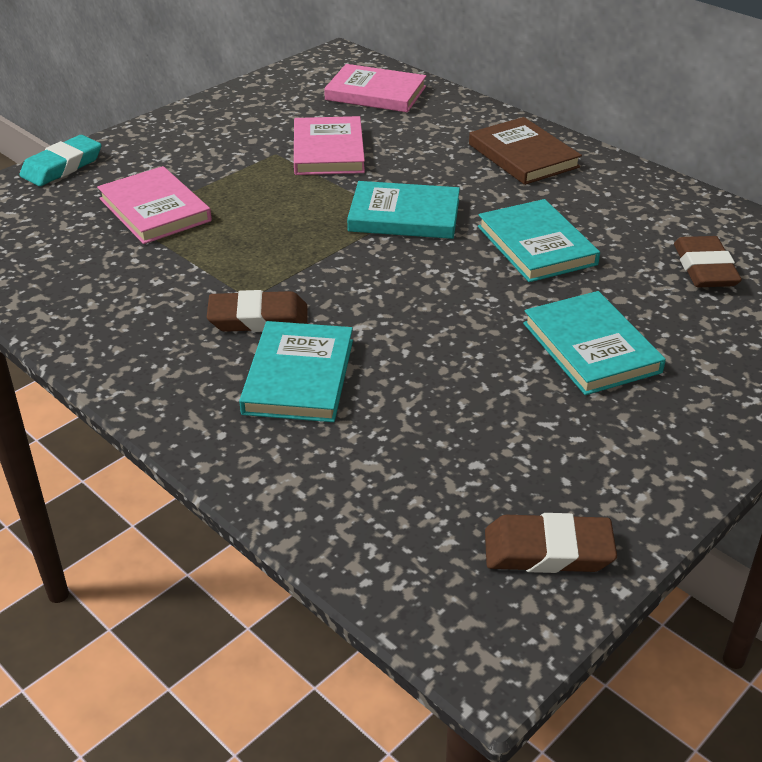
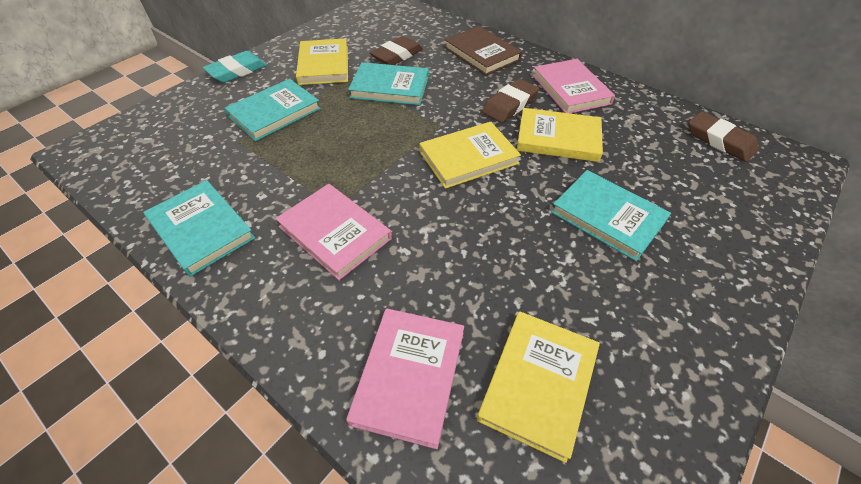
yellow book: 0 -> 4

